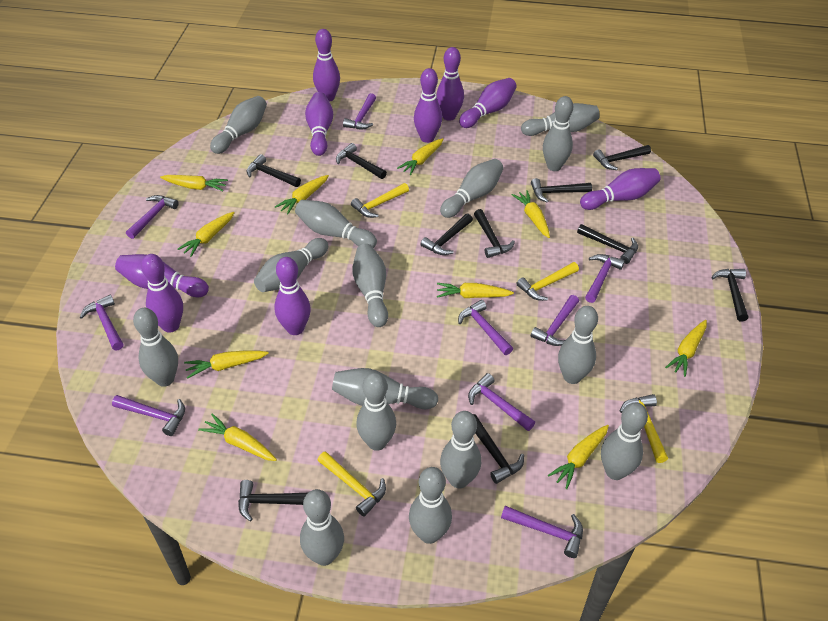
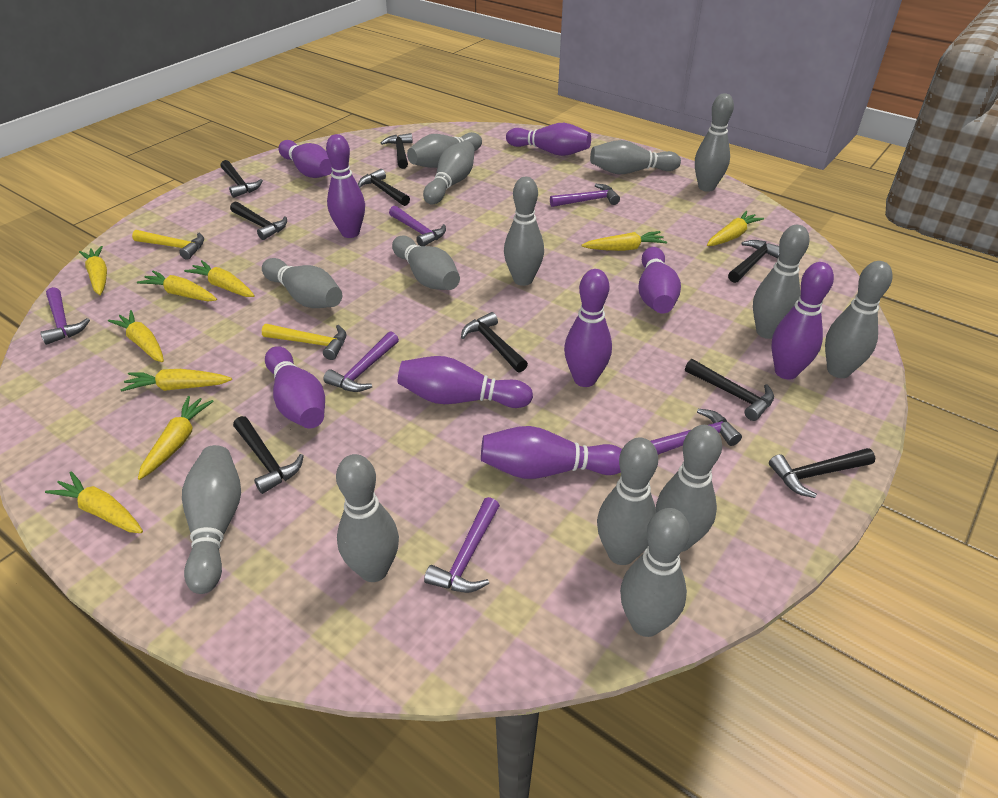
black hammer: 10 -> 9
grey bowling pin: 15 -> 14
purple hammer: 9 -> 6
yellow carrot: 10 -> 9
yellow hammer: 4 -> 2

